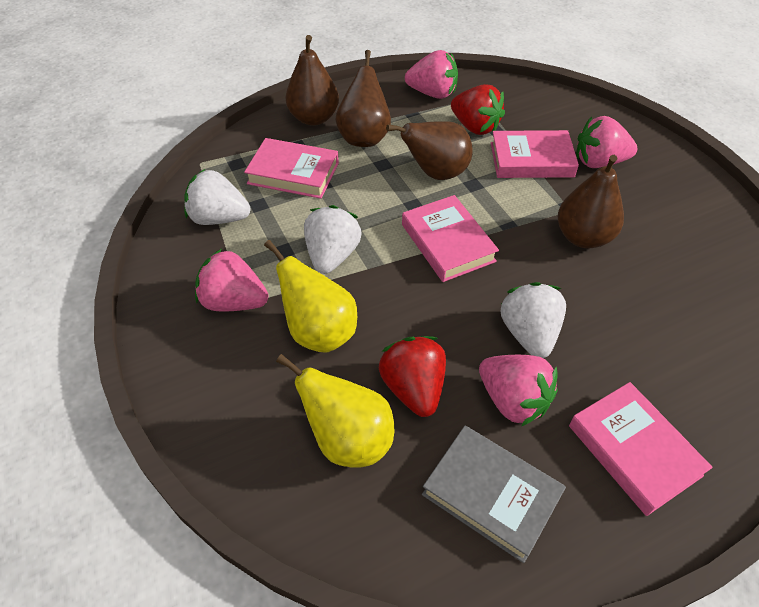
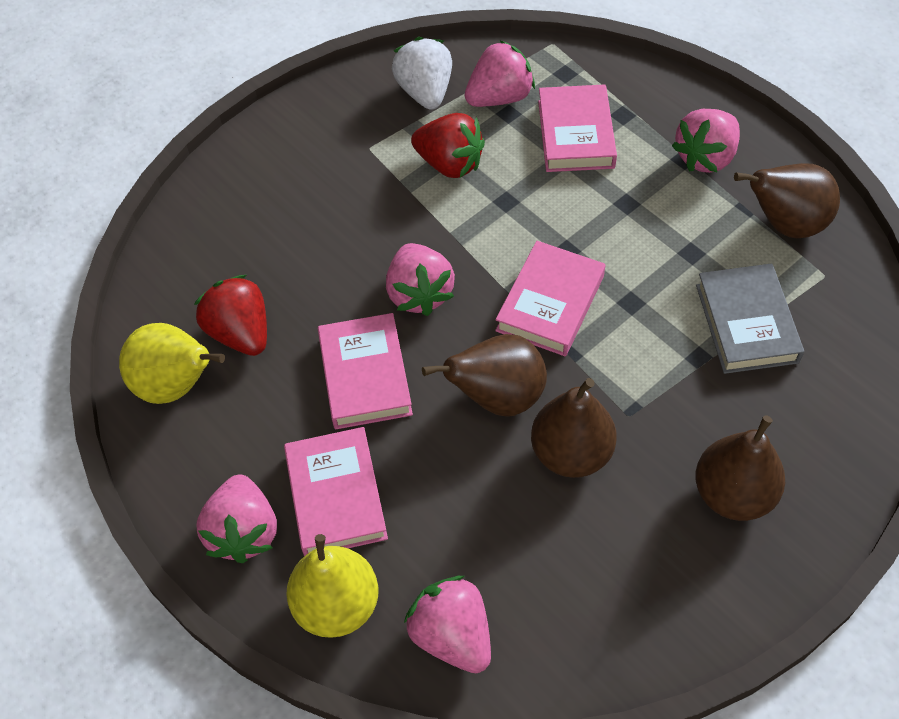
pink strawberry: 4 -> 5
white strawberry: 3 -> 1

